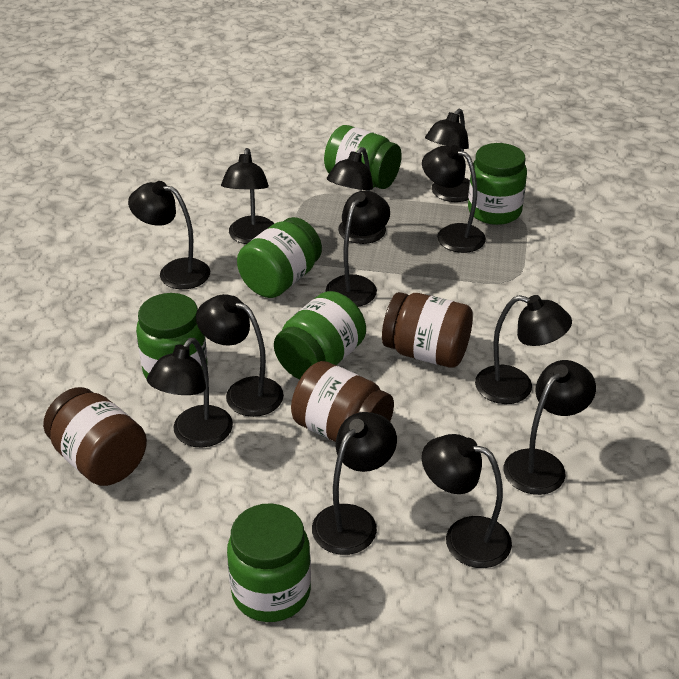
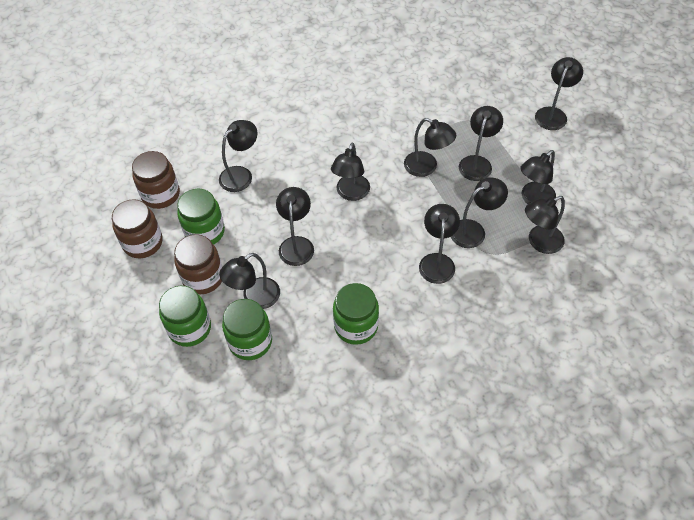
black lamp: 12 -> 11
green jar: 6 -> 4

